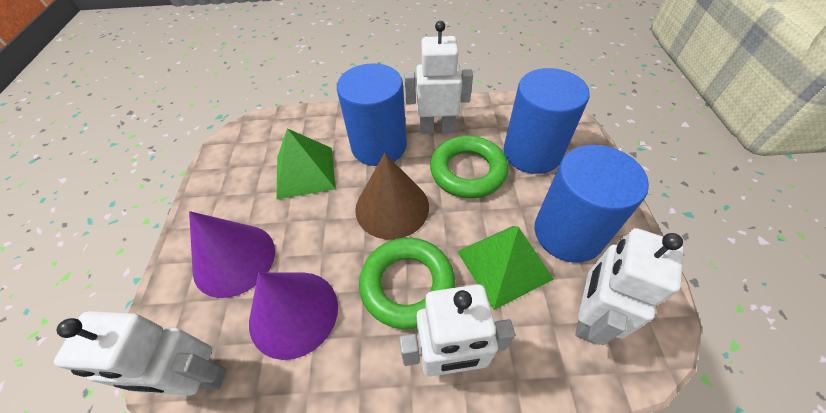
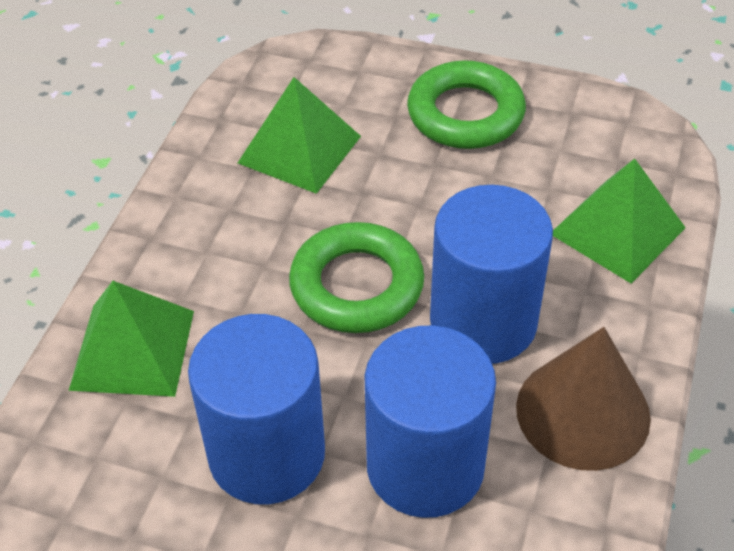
green pyramid: 2 -> 3
purple cone: 2 -> 0
white robot: 4 -> 0

